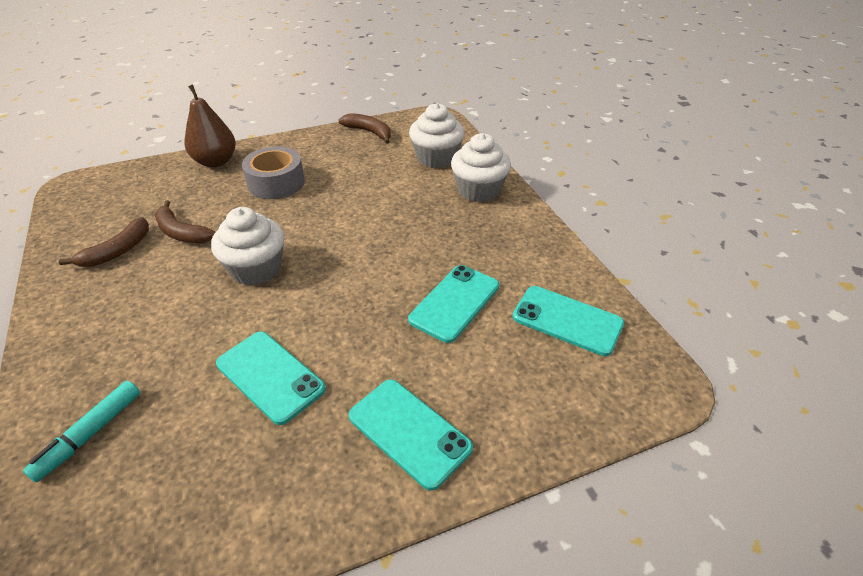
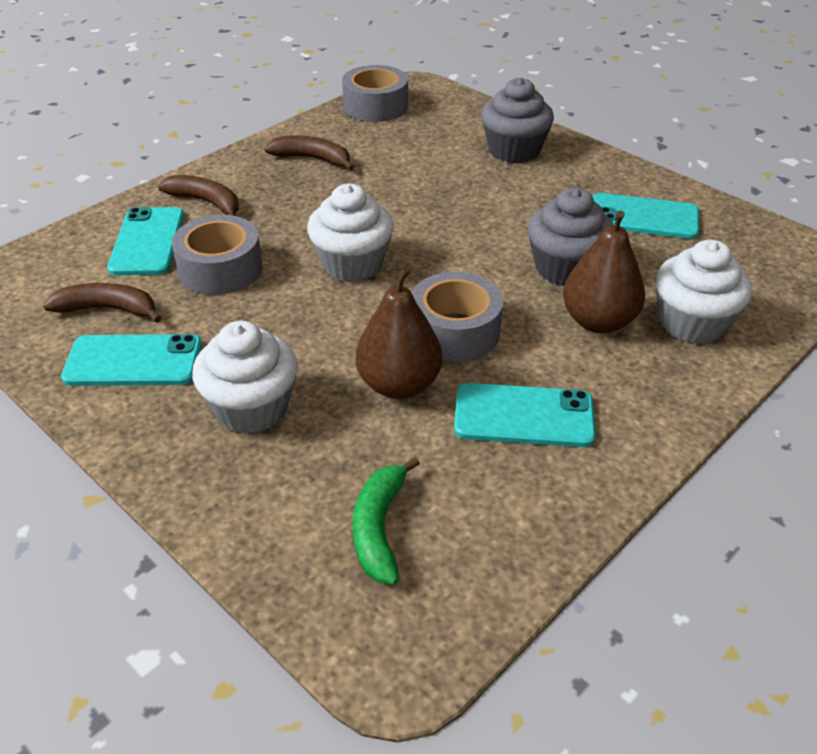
brown pear: 1 -> 2
green banana: 0 -> 1
grey cupcake: 0 -> 2
grey tape: 1 -> 3
turquoise marker: 1 -> 0

